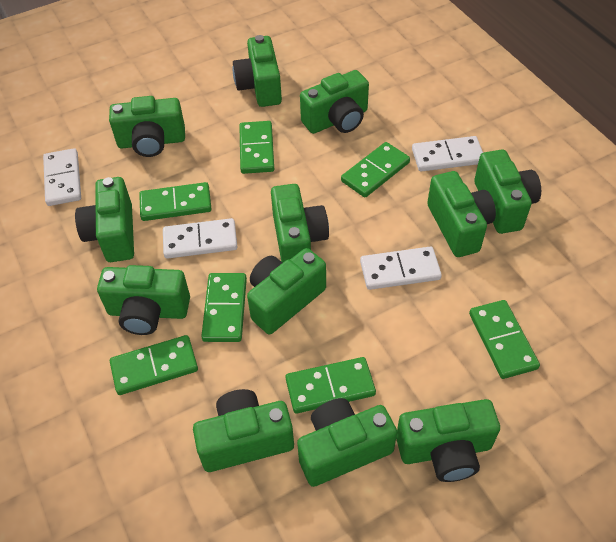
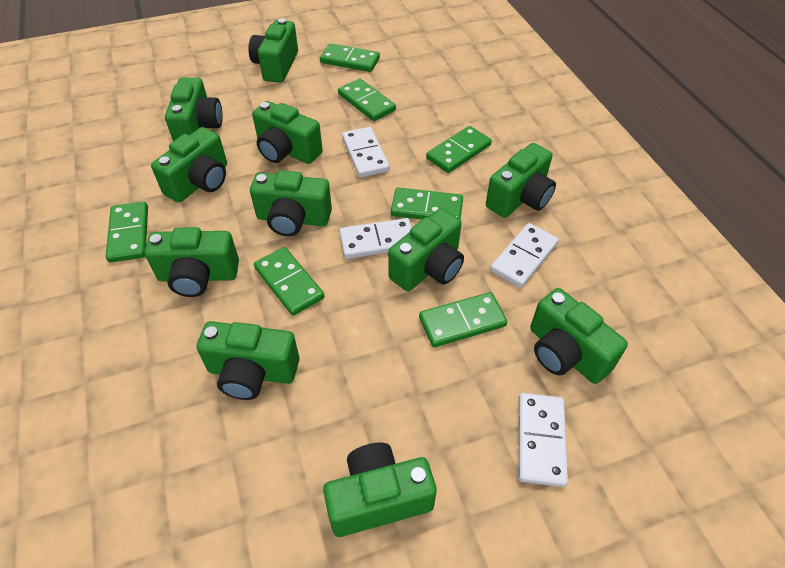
green camera: 12 -> 11

